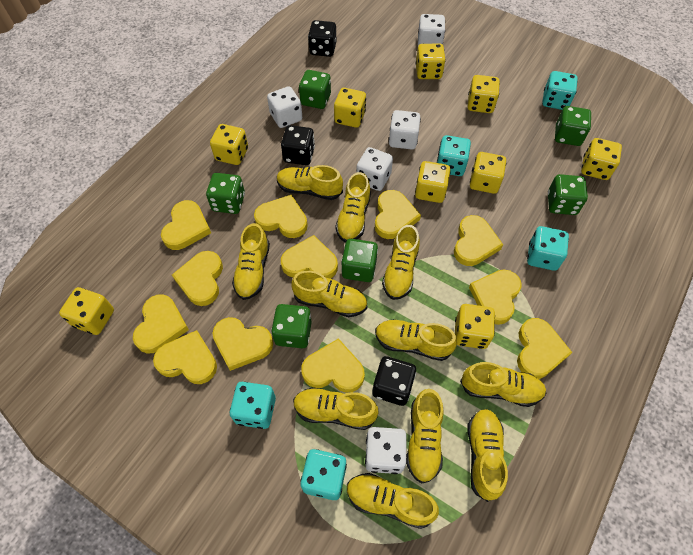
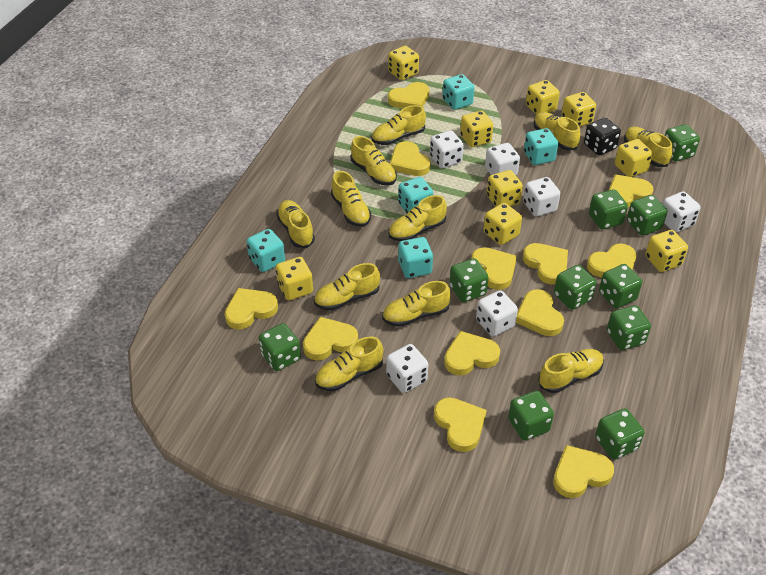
black dice: 3 -> 1
green dice: 6 -> 10
white dice: 5 -> 6

